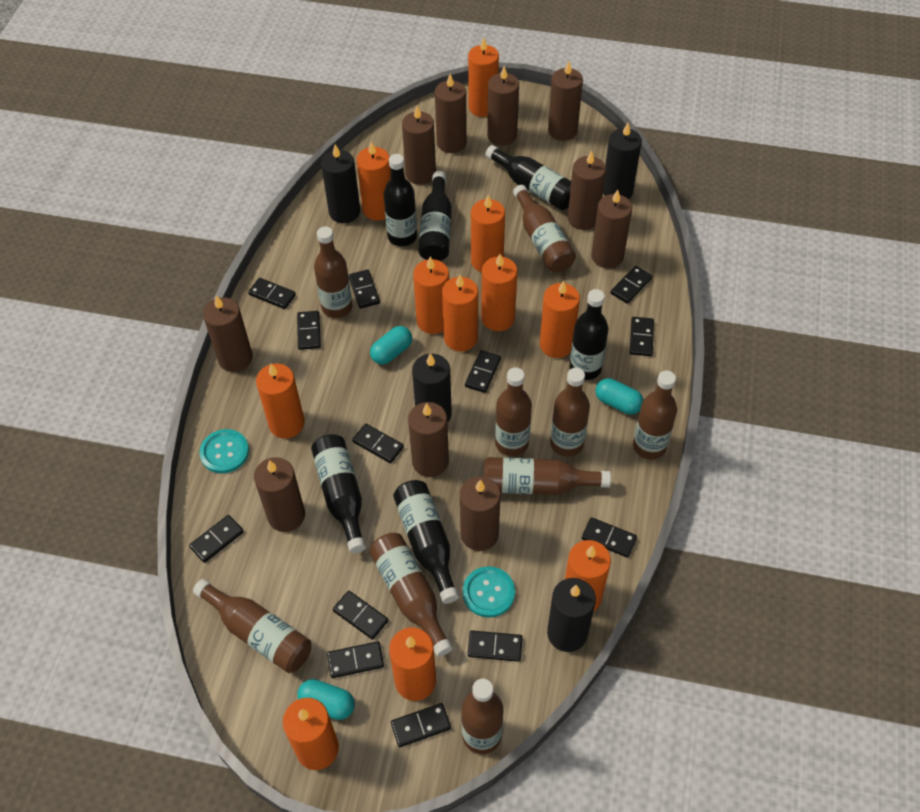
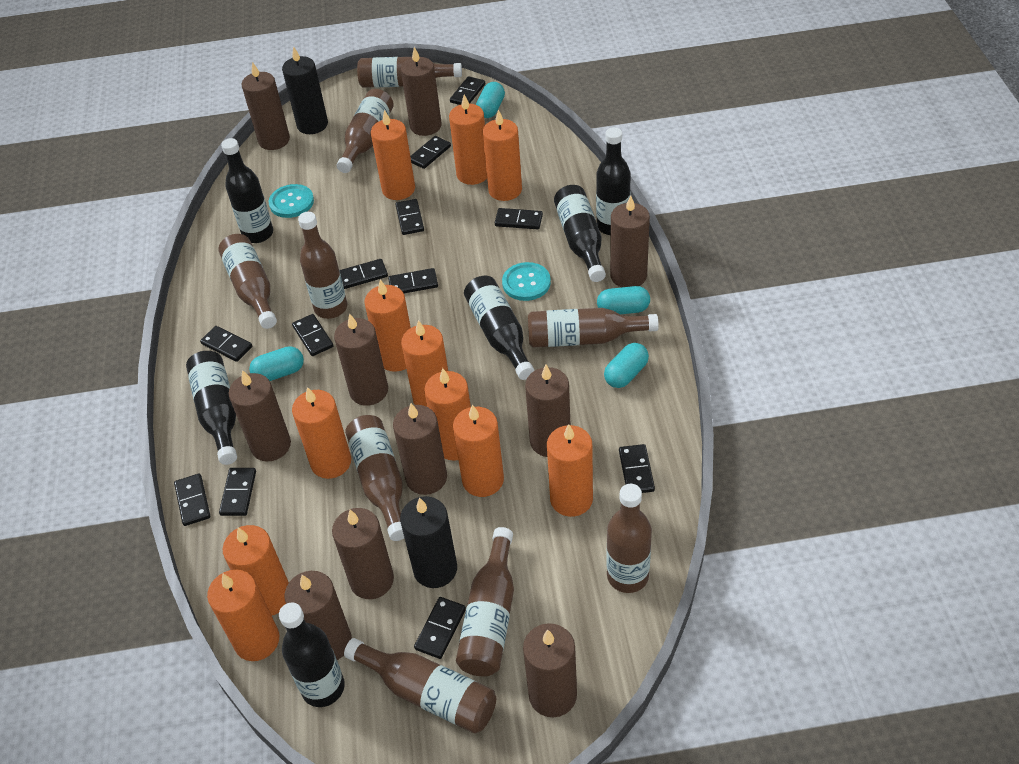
black candle: 4 -> 2
black domino: 13 -> 12
turquoise capsule: 3 -> 4

